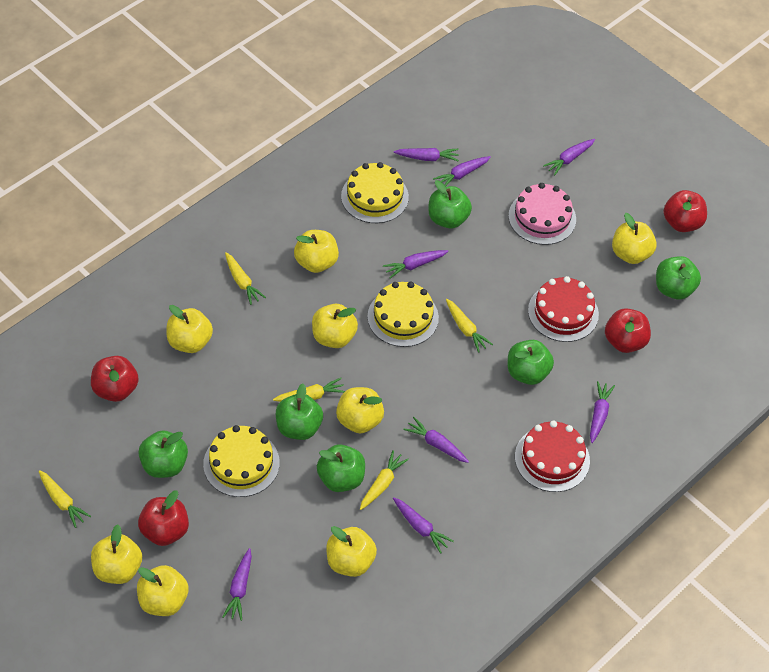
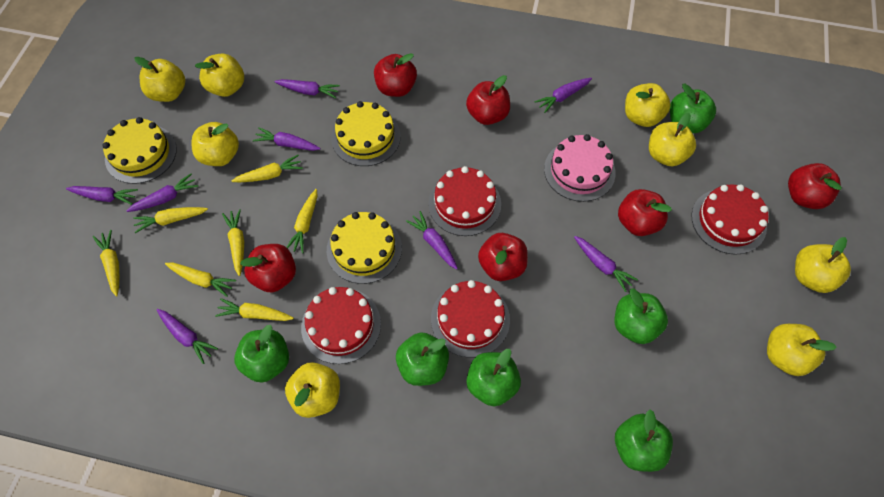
red apple: 4 -> 6
red cake: 2 -> 4
yellow carrot: 5 -> 7

